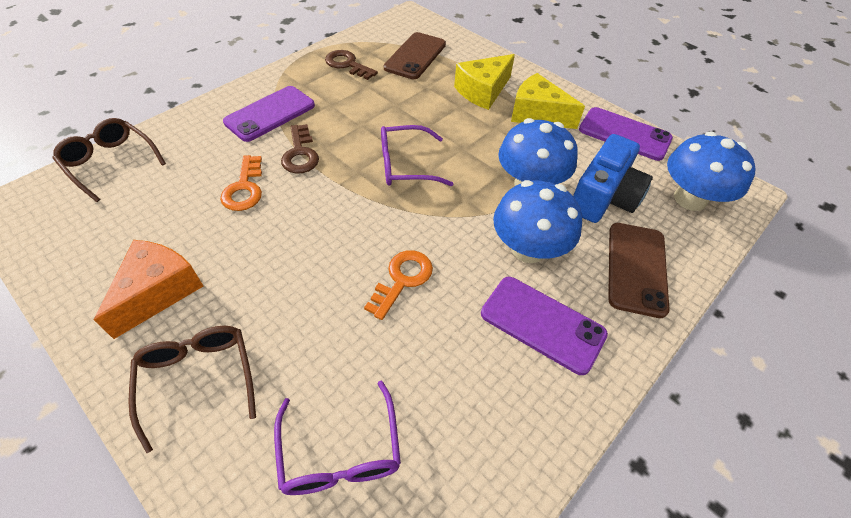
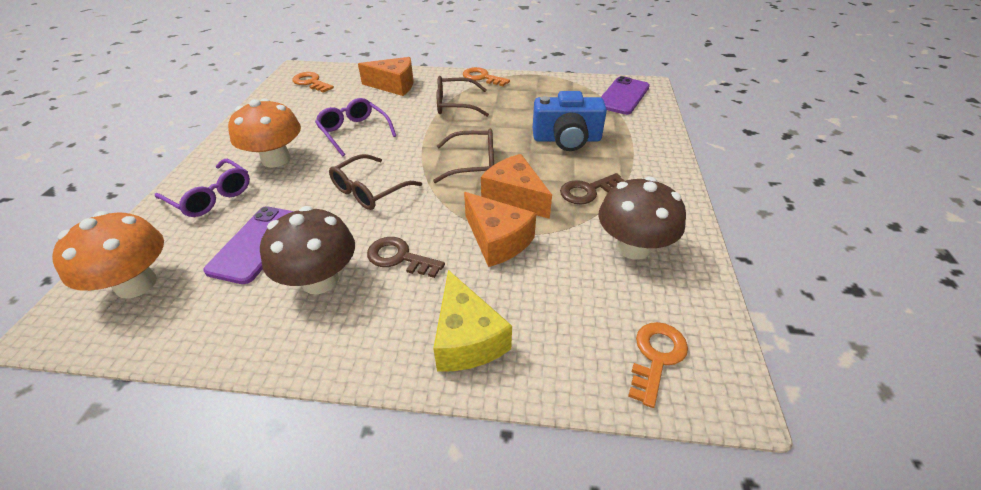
blue mushroom: 3 -> 0
brown glasses: 2 -> 3
brown mushroom: 0 -> 2
brown phone: 2 -> 0
orange cheese: 1 -> 3
orange key: 2 -> 3
orange mushroom: 0 -> 2
purple phone: 3 -> 2
yellow cheese: 2 -> 1

